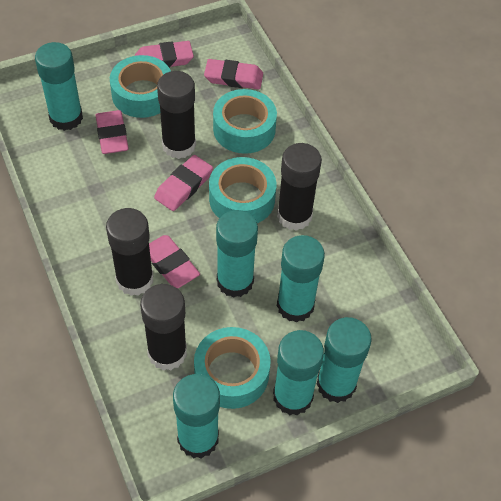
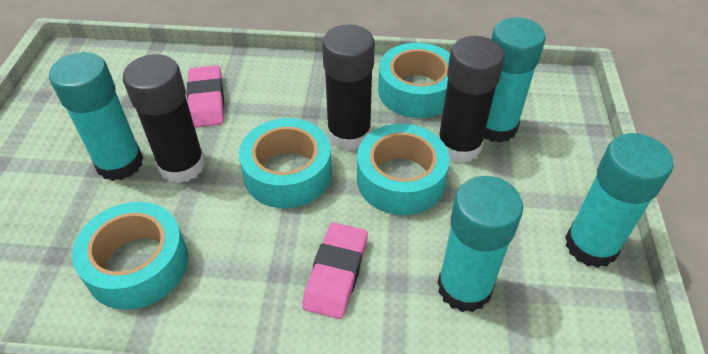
black glue stick: 4 -> 3
pink eraser: 5 -> 2
turquoise glue stick: 6 -> 4

